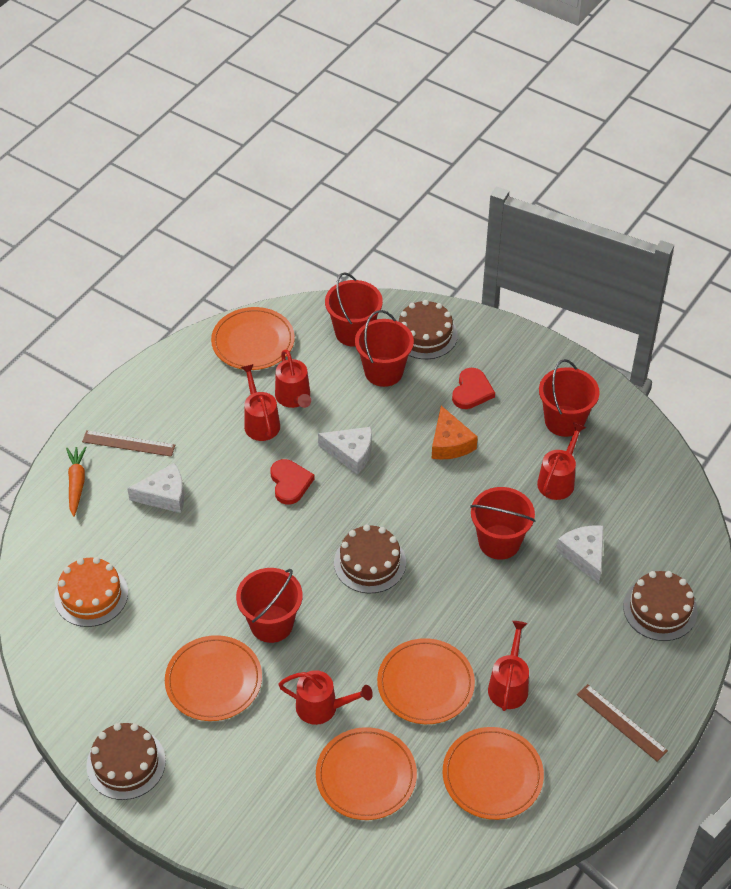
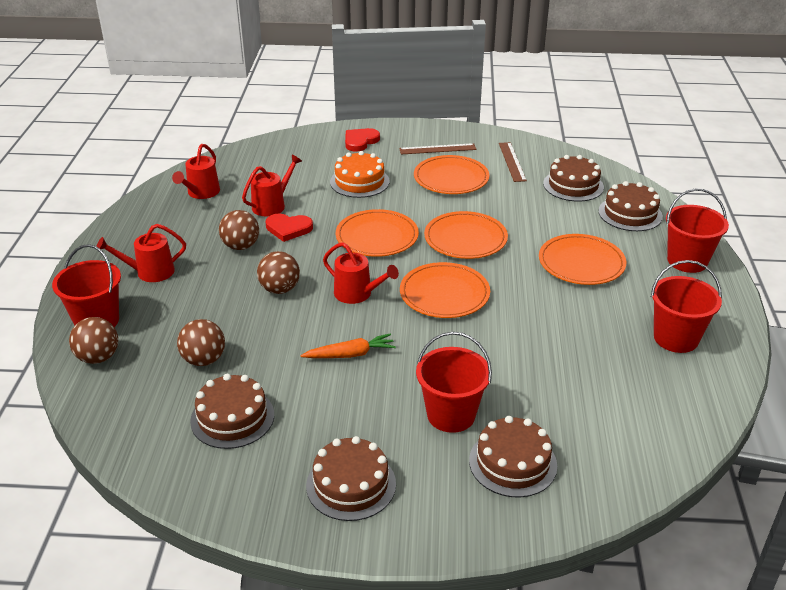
brown ball: 0 -> 4
brown cake: 4 -> 5
orange cheese: 1 -> 0
red bucket: 5 -> 4
red watering can: 5 -> 4
white cheese: 3 -> 0

